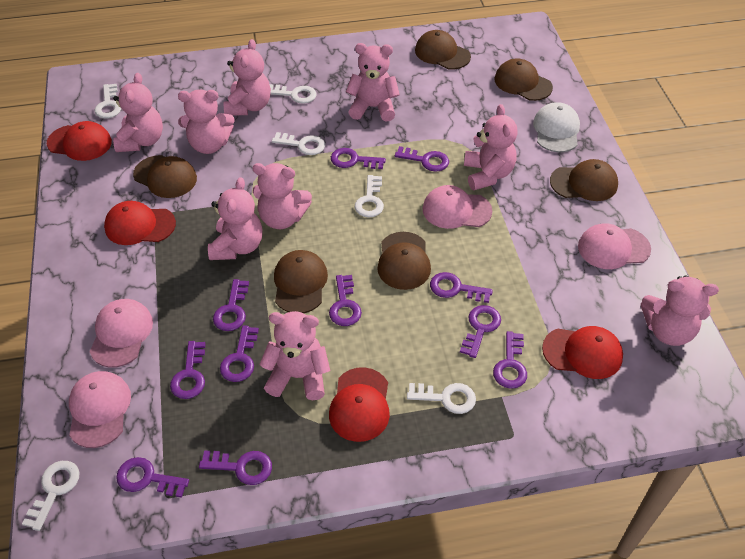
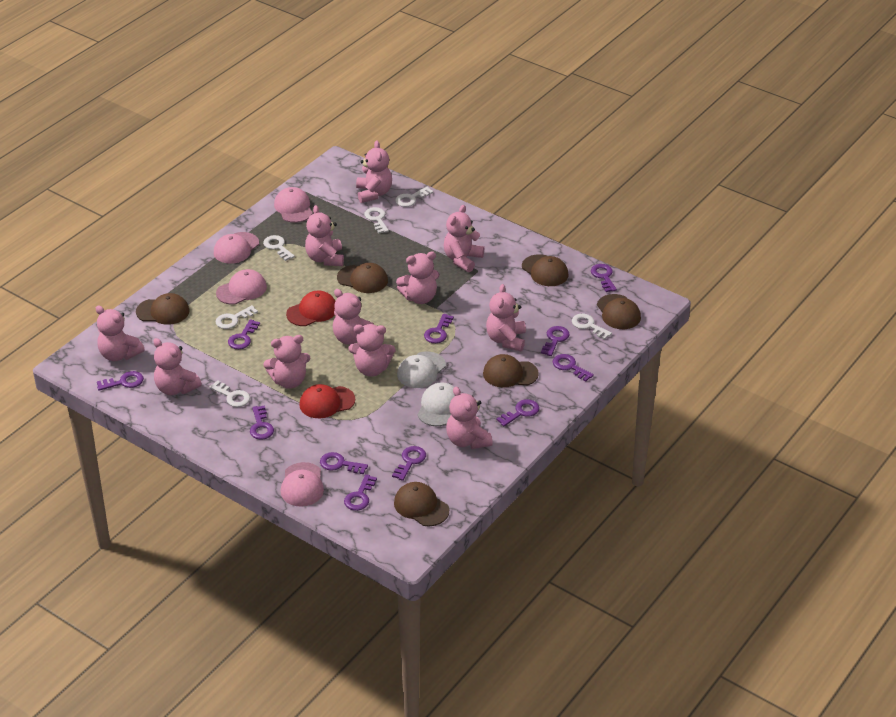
pink teddy bear: 9 -> 11
red cap: 4 -> 2
white cap: 1 -> 2

